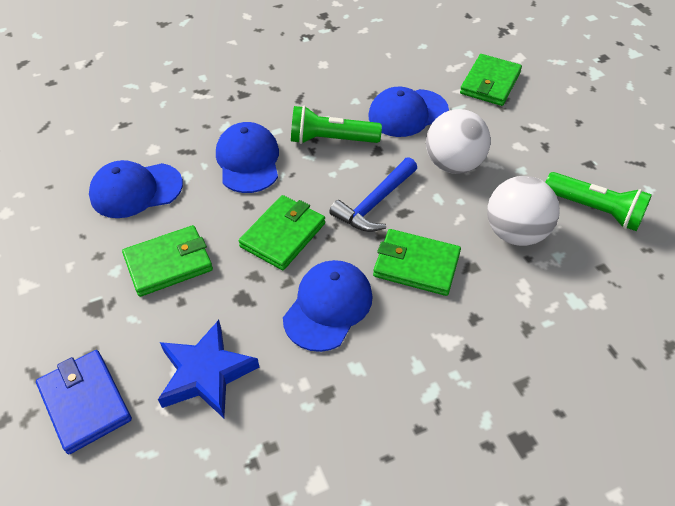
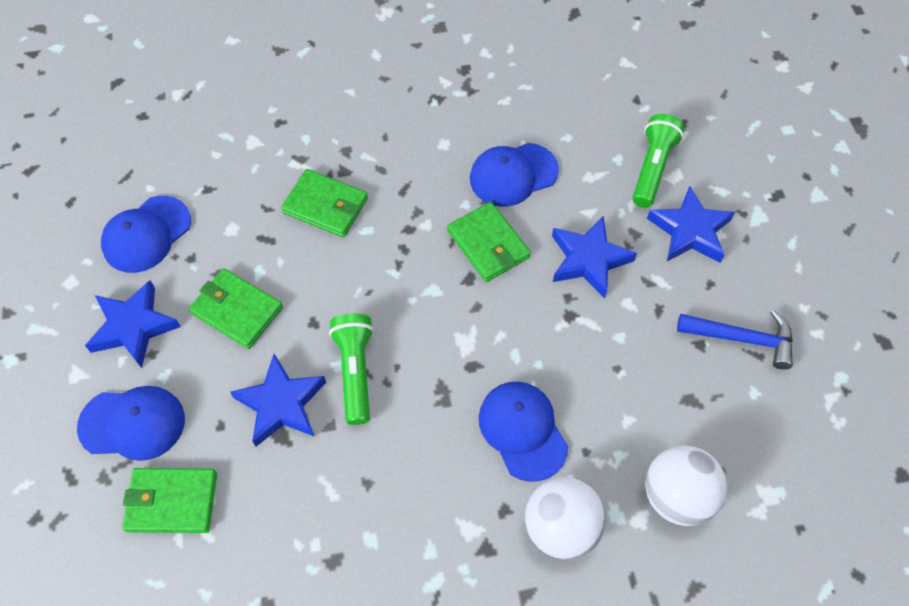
blue star: 1 -> 4
blue wallet: 1 -> 0

